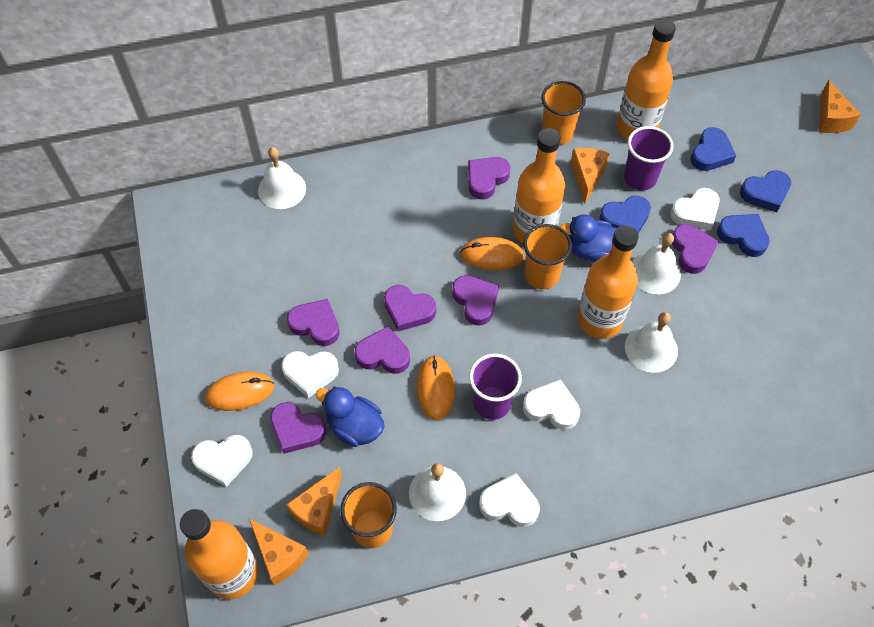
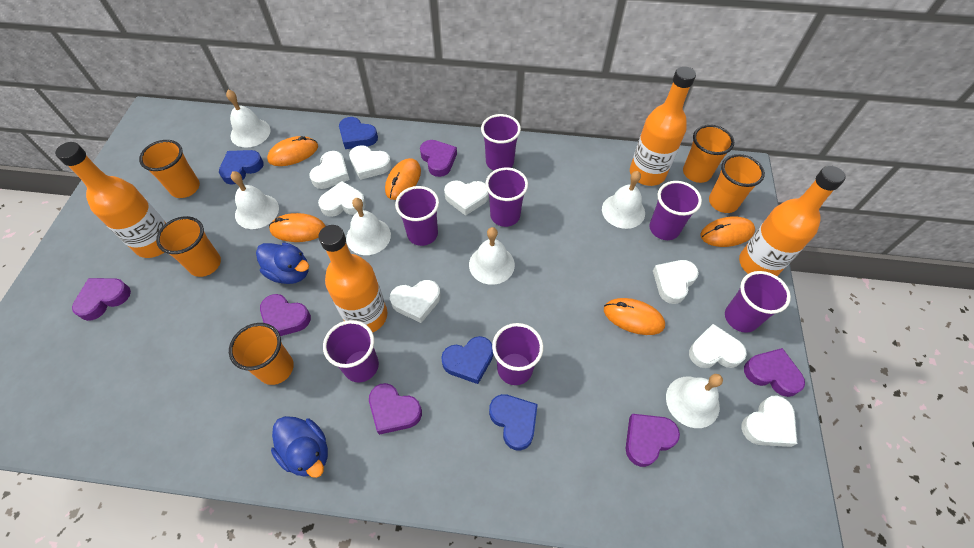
orange cheese: 4 -> 0
orange cup: 3 -> 5
orange mouse: 3 -> 5
purple cup: 2 -> 7
purple heart: 7 -> 6
white bell: 4 -> 6
white heart: 5 -> 8

